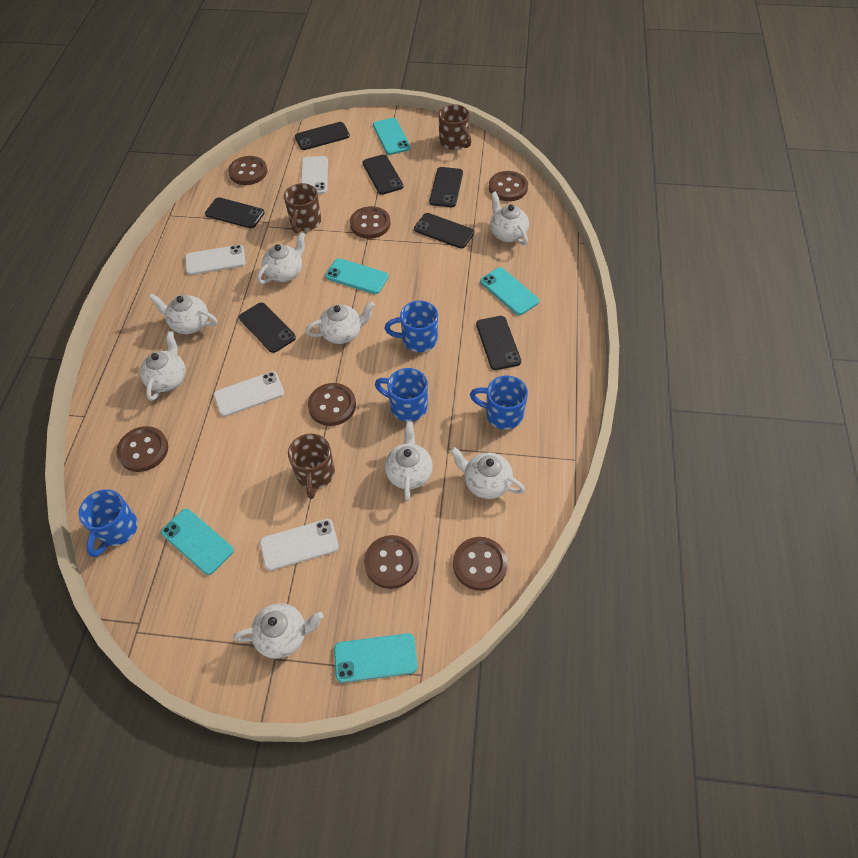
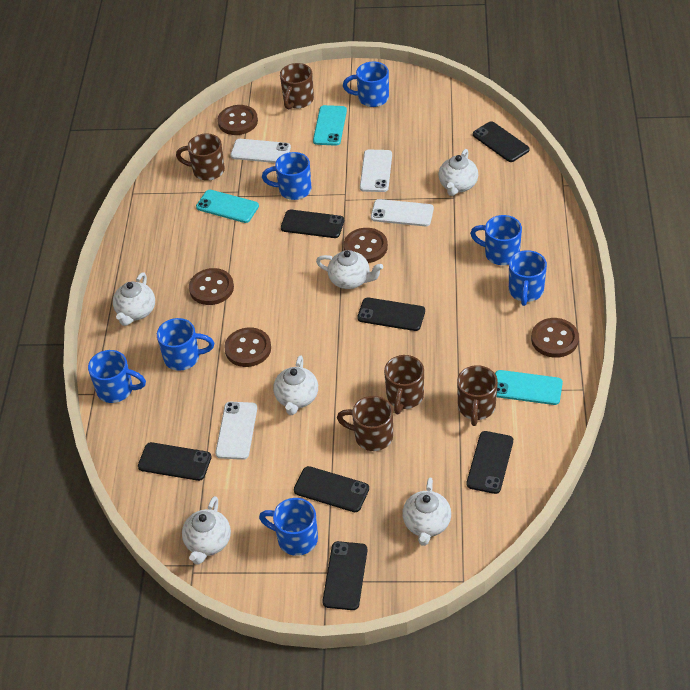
blue mug: 4 -> 7
brown button: 7 -> 5
brown mug: 3 -> 5
turquoise phone: 5 -> 3
white teapot: 8 -> 6

